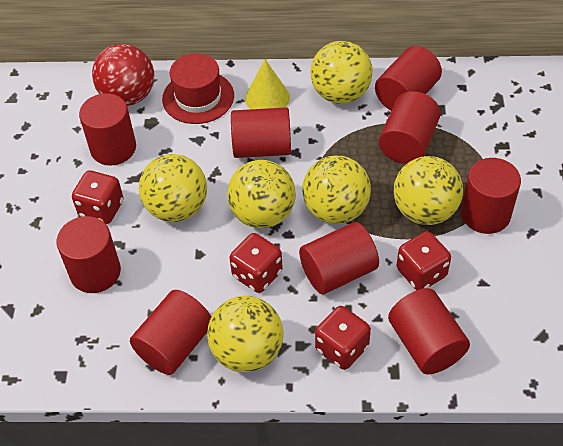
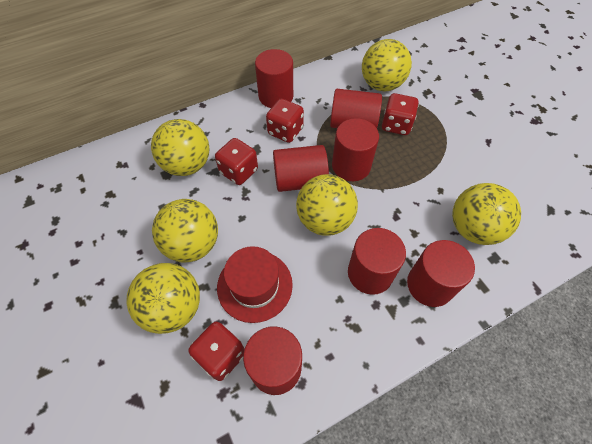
red ball: 1 -> 0
red cylinder: 9 -> 7
yellow cone: 1 -> 0

